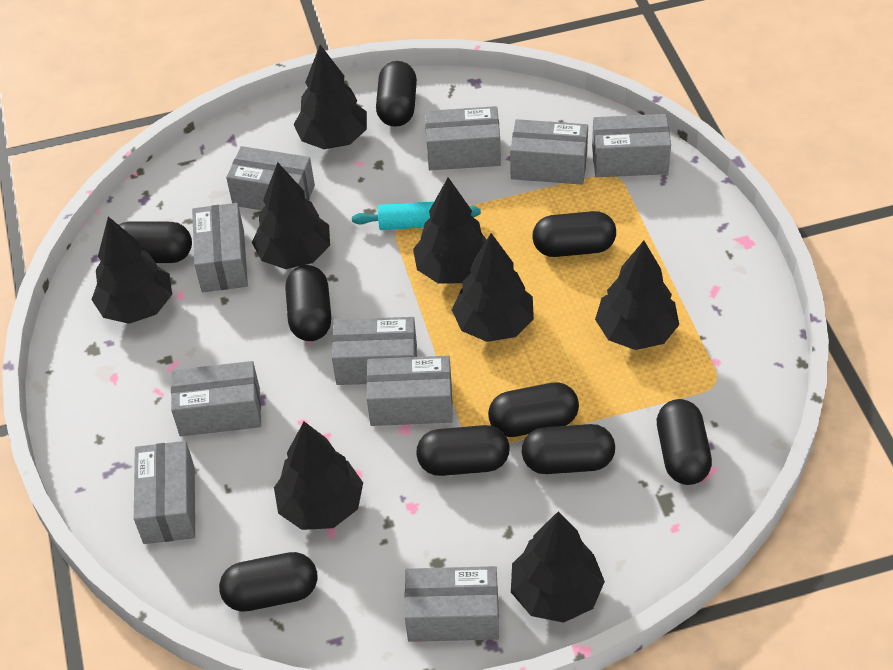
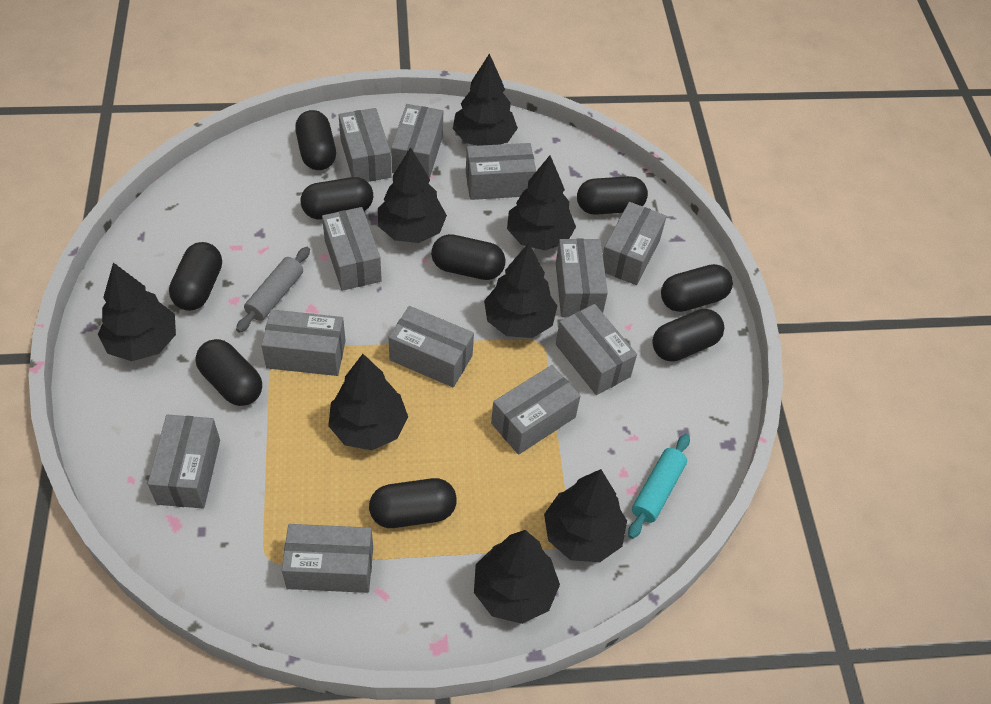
grey box: 10 -> 12
grey rolling pin: 0 -> 1

